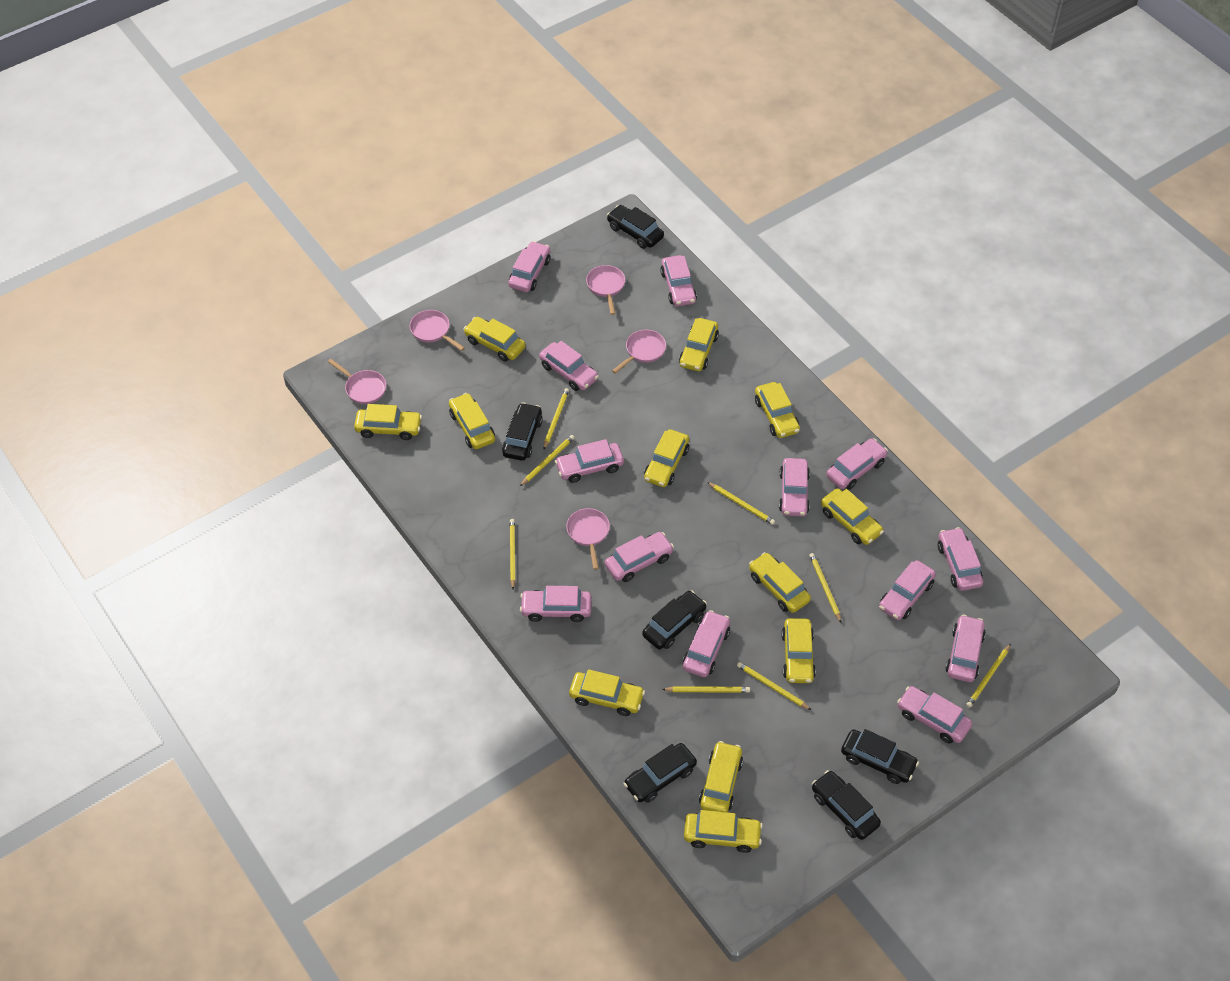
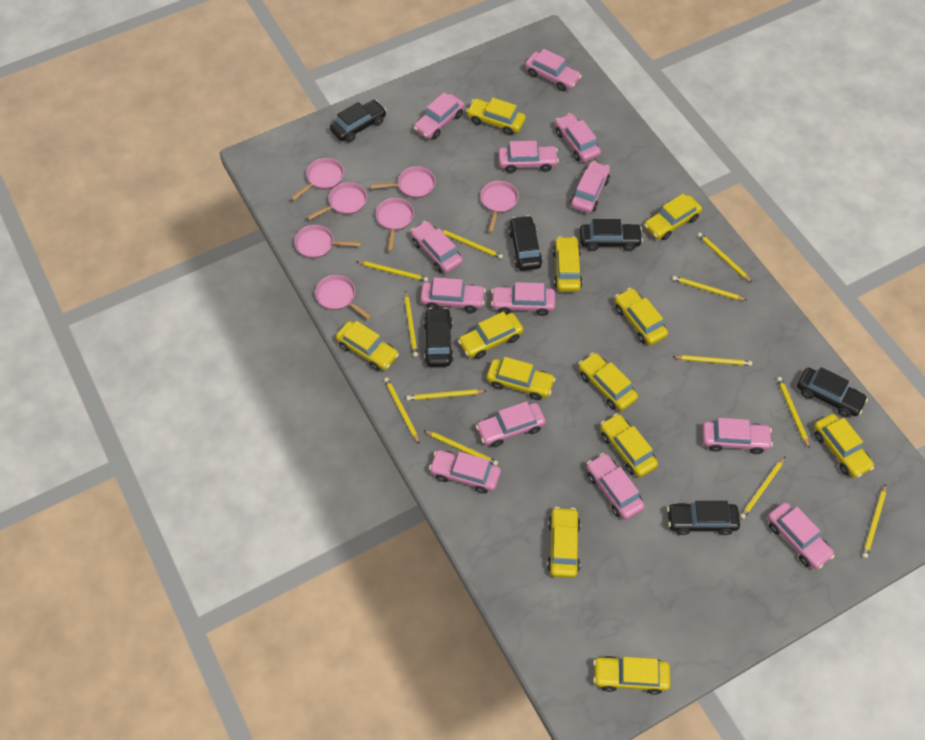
pink pan: 5 -> 7
yellow pencil: 8 -> 12

